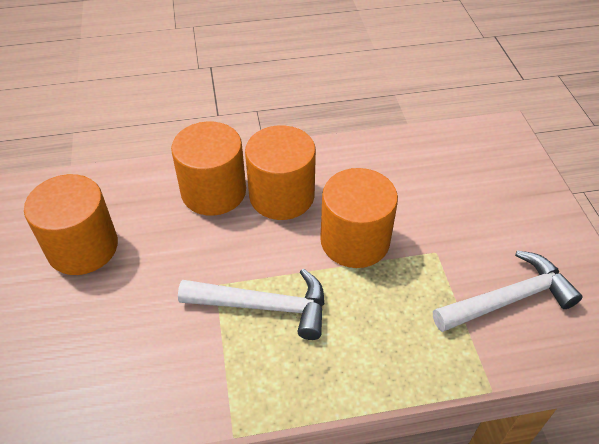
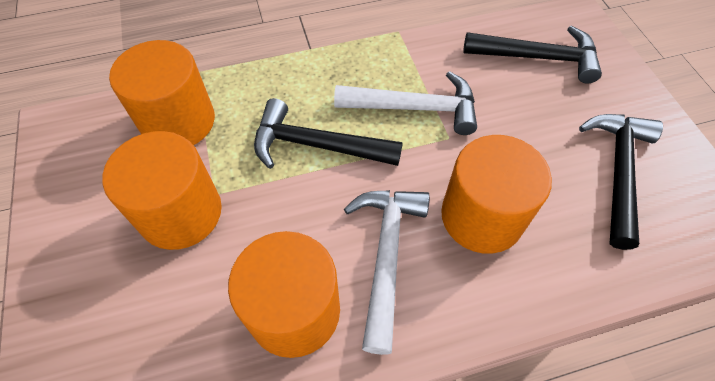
black hammer: 0 -> 3

